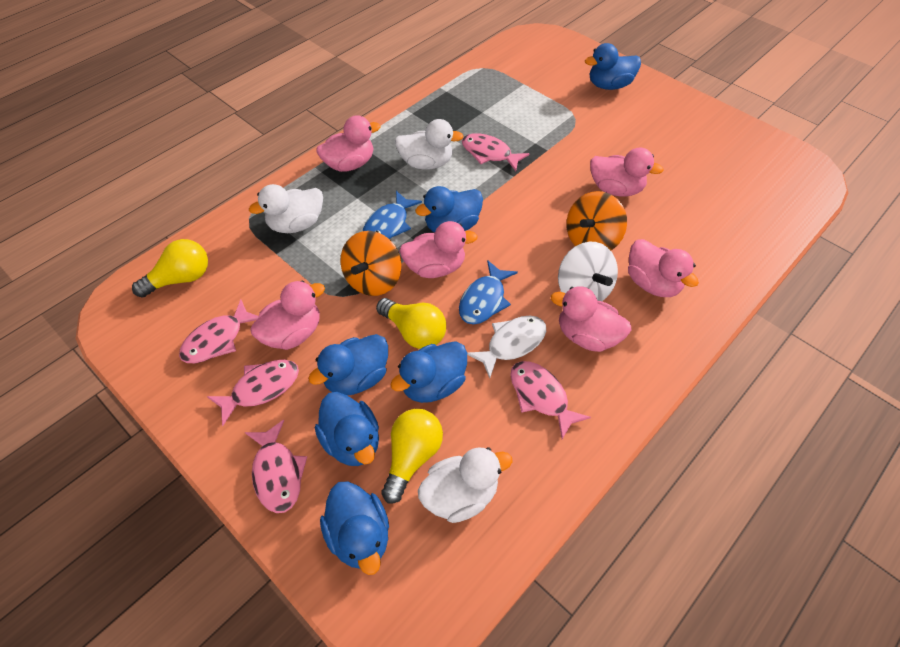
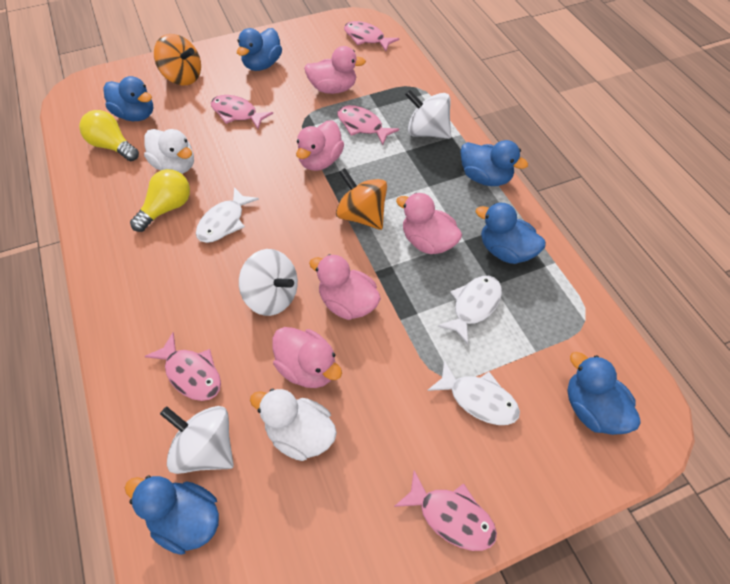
blue fish: 2 -> 0
pink duck: 6 -> 5
white duck: 3 -> 2
white fish: 1 -> 3
white spinning top: 1 -> 3
yellow light bulb: 3 -> 2

